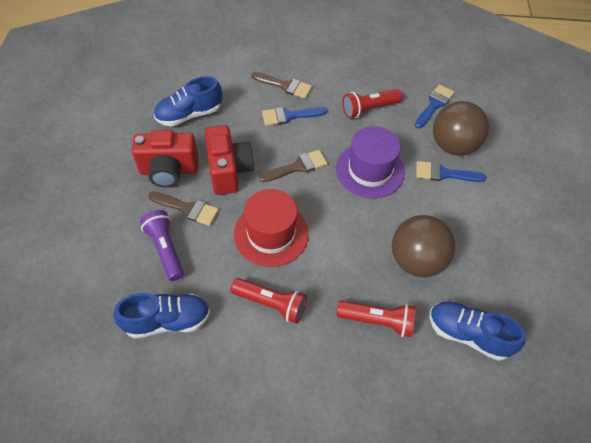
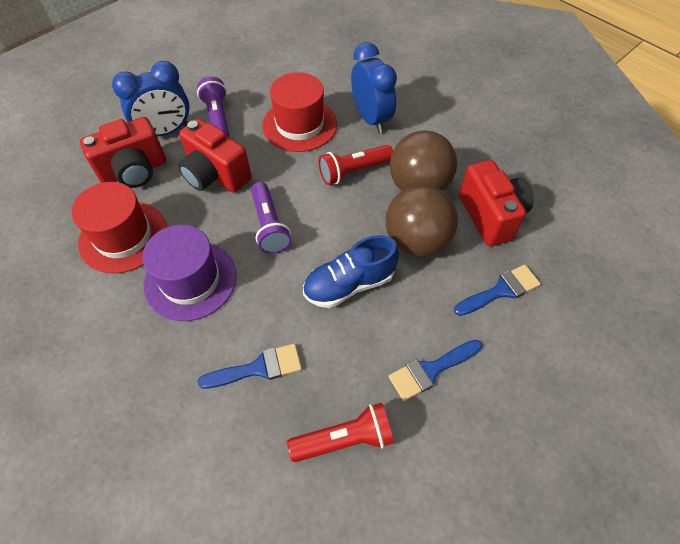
blue clock: 0 -> 2
blue shoe: 3 -> 1
brown brush: 3 -> 0
purple flashlight: 1 -> 2
red camera: 2 -> 3
red flashlight: 3 -> 2
red hat: 1 -> 2

